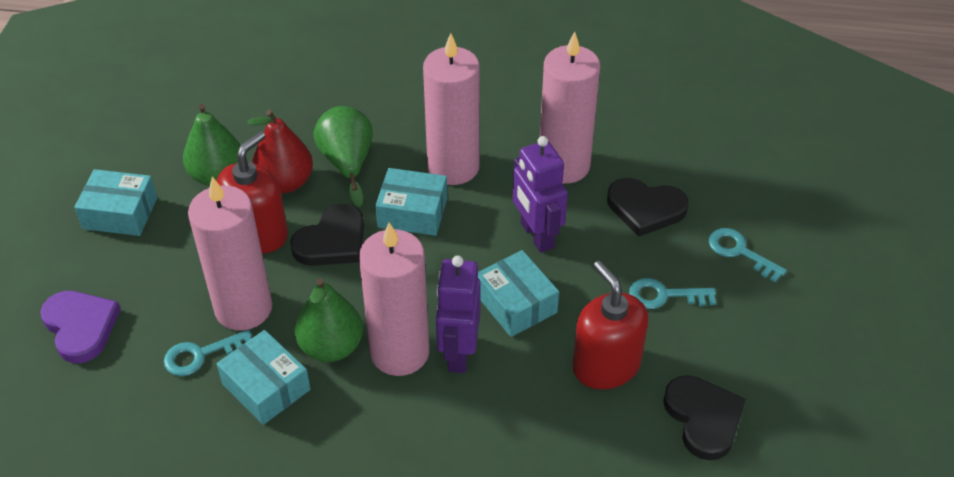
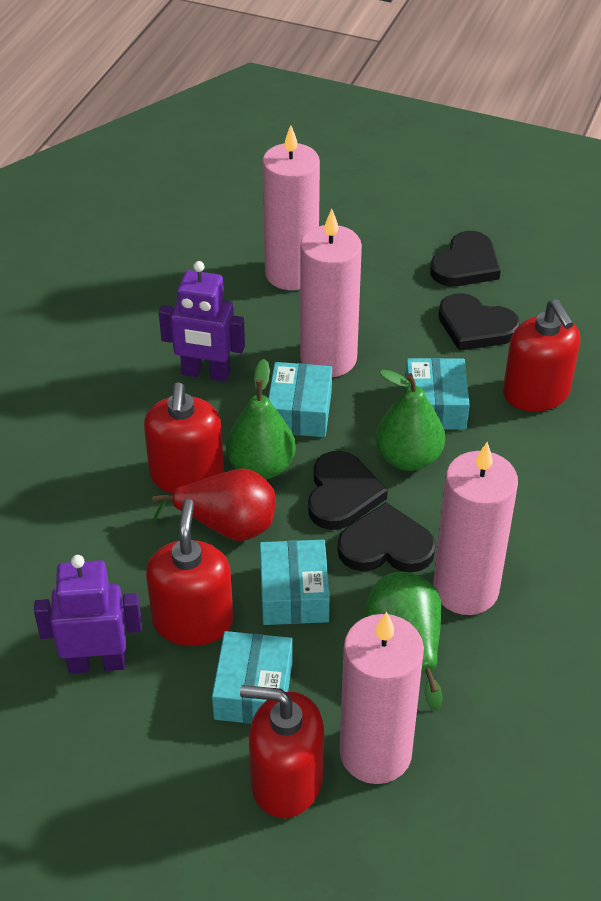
black heart: 3 -> 4
purple heart: 1 -> 0
red soap dispenser: 2 -> 4
turquoise key: 3 -> 0

